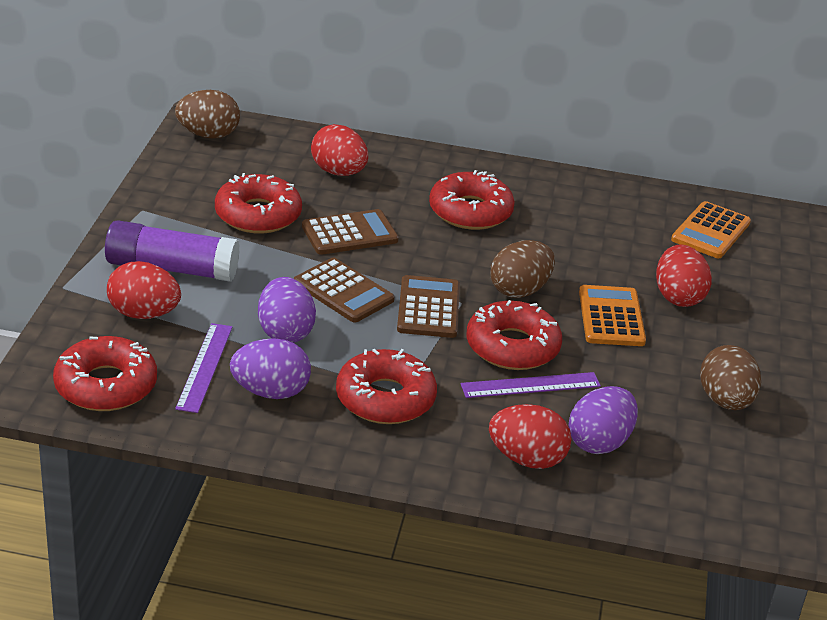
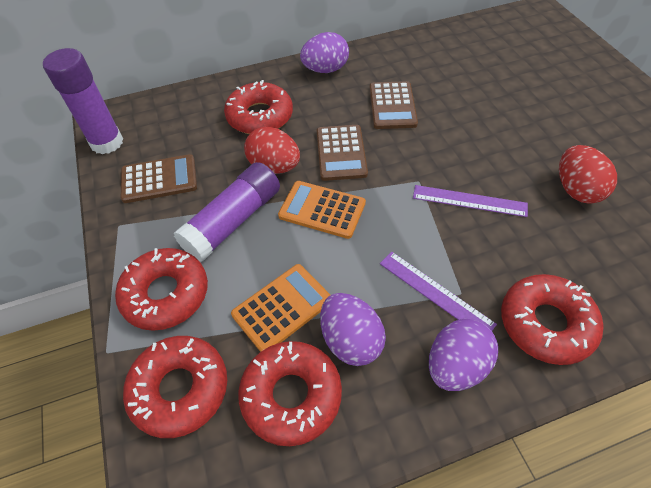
brown egg: 3 -> 0
purple glue stick: 1 -> 2
red egg: 4 -> 2

